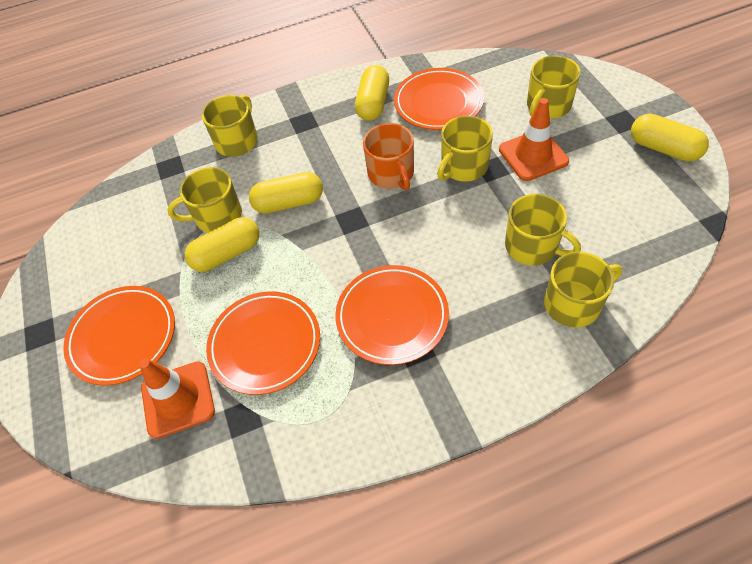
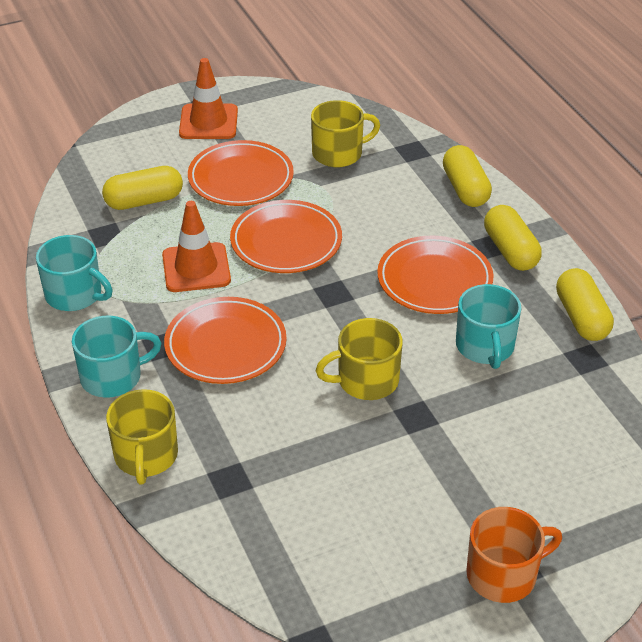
turquoise mug: 0 -> 3
yellow mug: 6 -> 3

